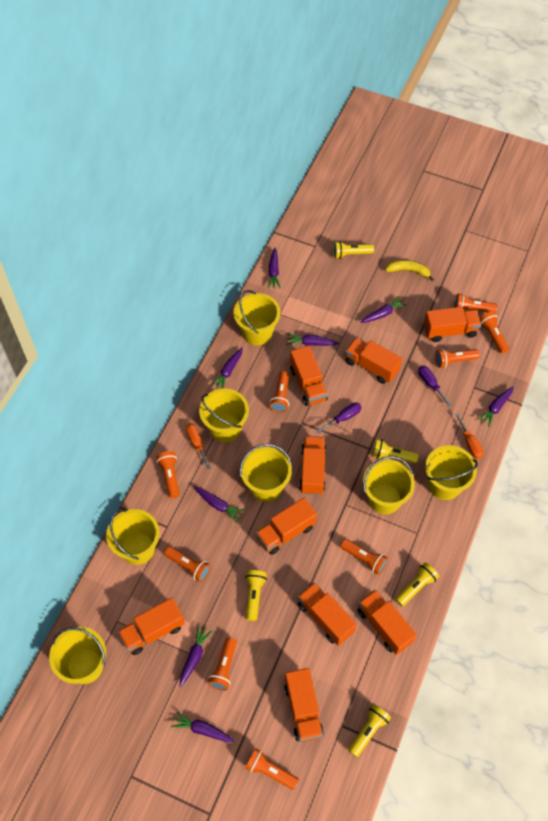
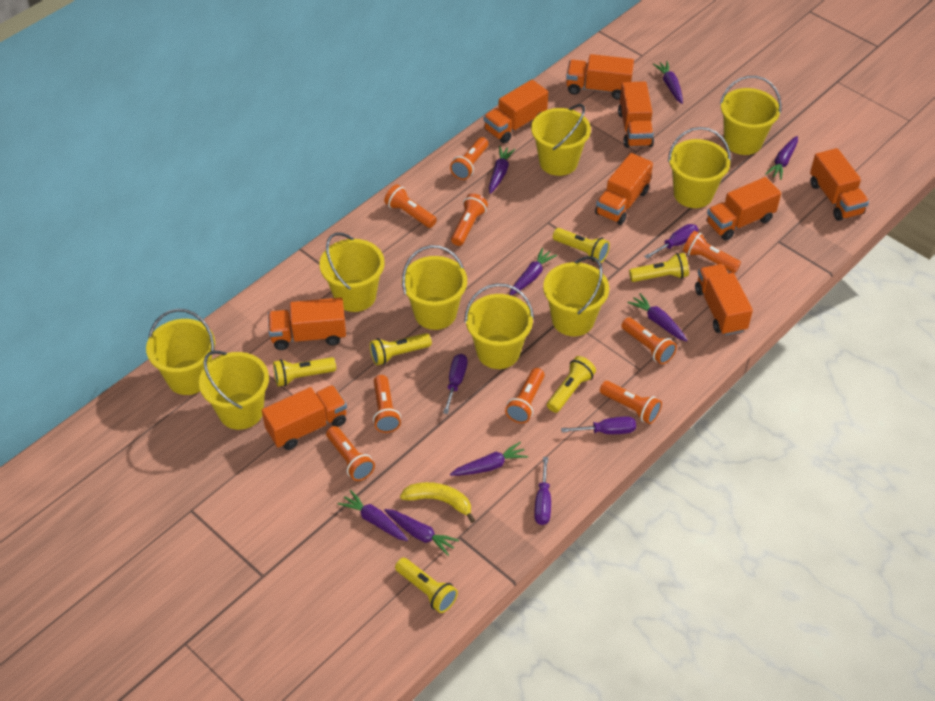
orange screwdriver: 2 -> 0
purple screwdriver: 2 -> 4
yellow bucket: 7 -> 9
yellow flashlight: 5 -> 6

